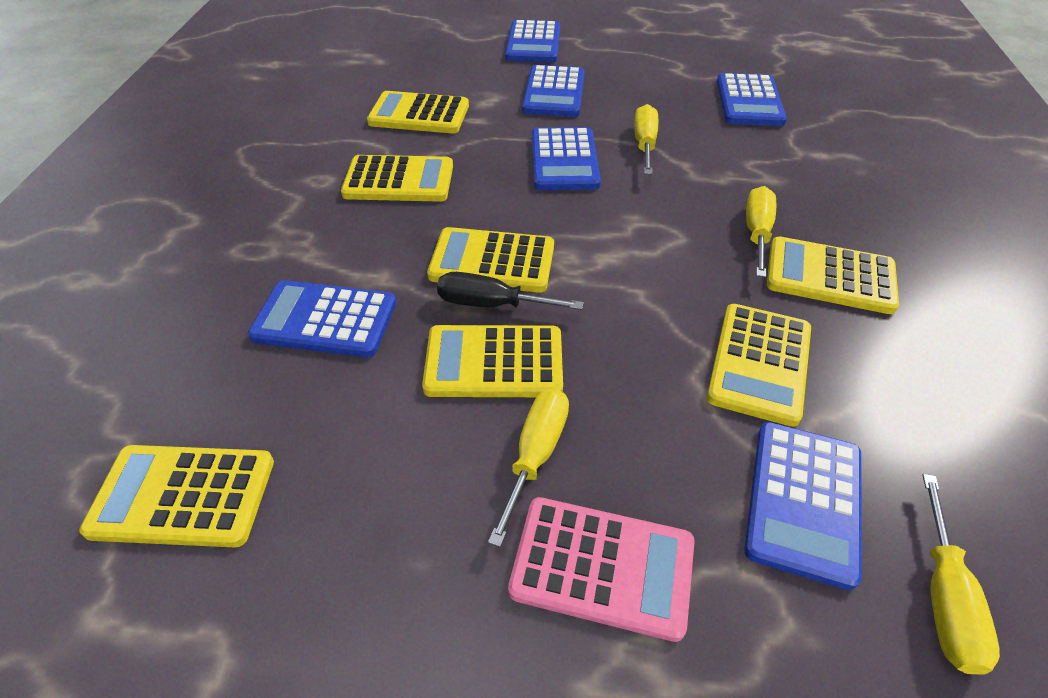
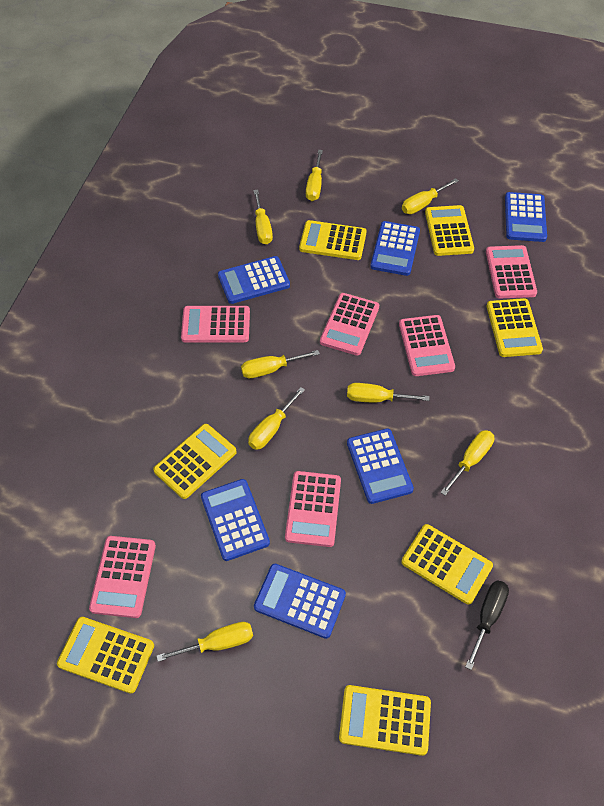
pink calculator: 1 -> 6
yellow screwdriver: 4 -> 8

